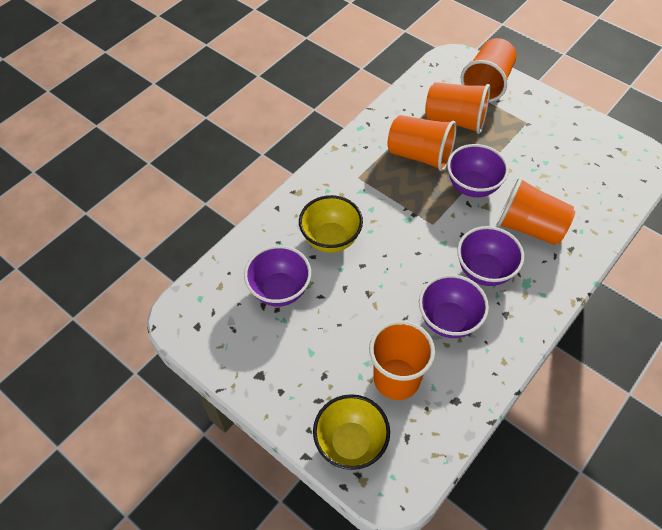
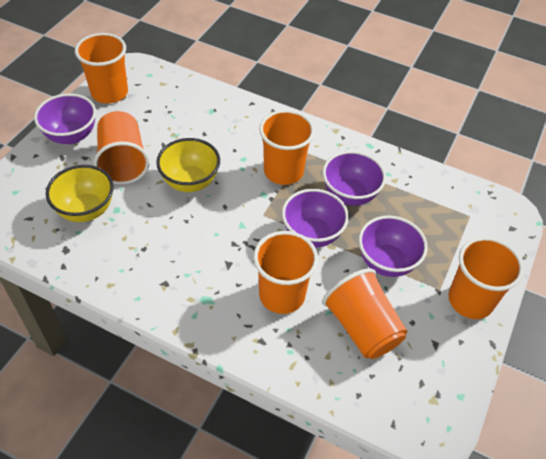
orange cup: 5 -> 6

